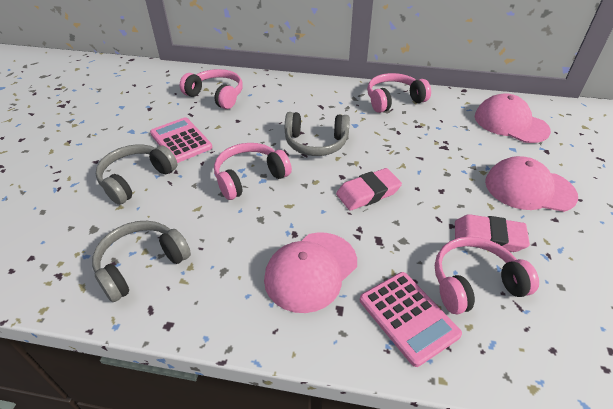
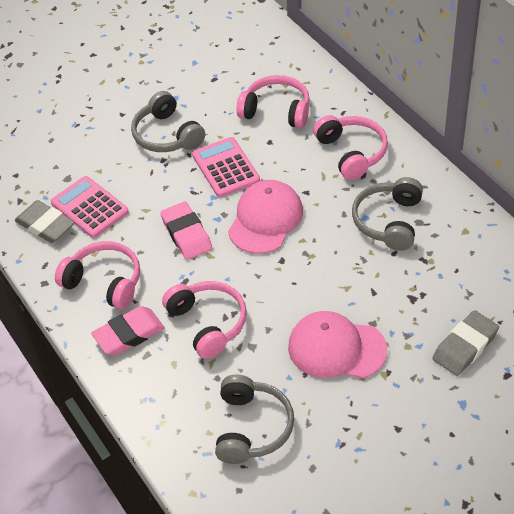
grey eraser: 0 -> 2
pink cap: 3 -> 2

